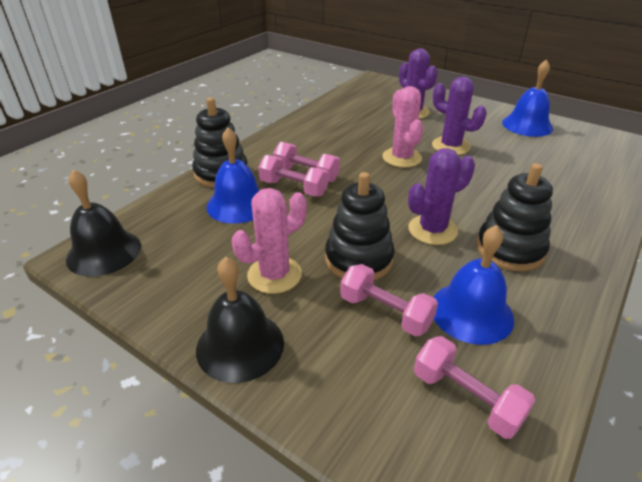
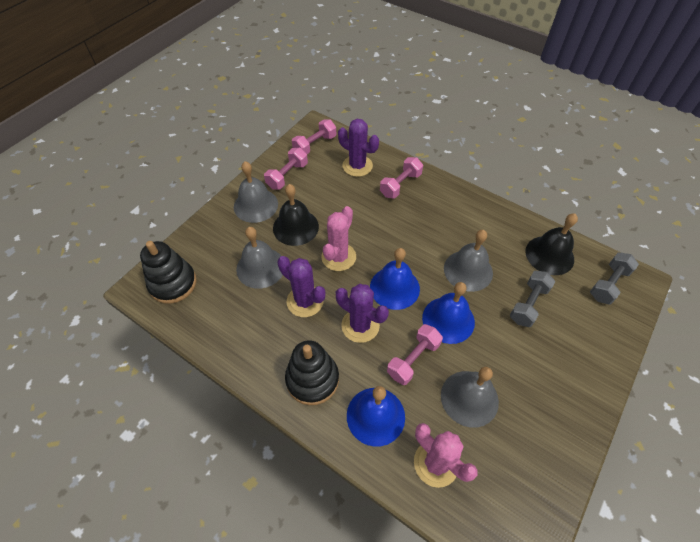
black stacking toy: 3 -> 2
grey bell: 0 -> 4
grey dumbbell: 0 -> 2

